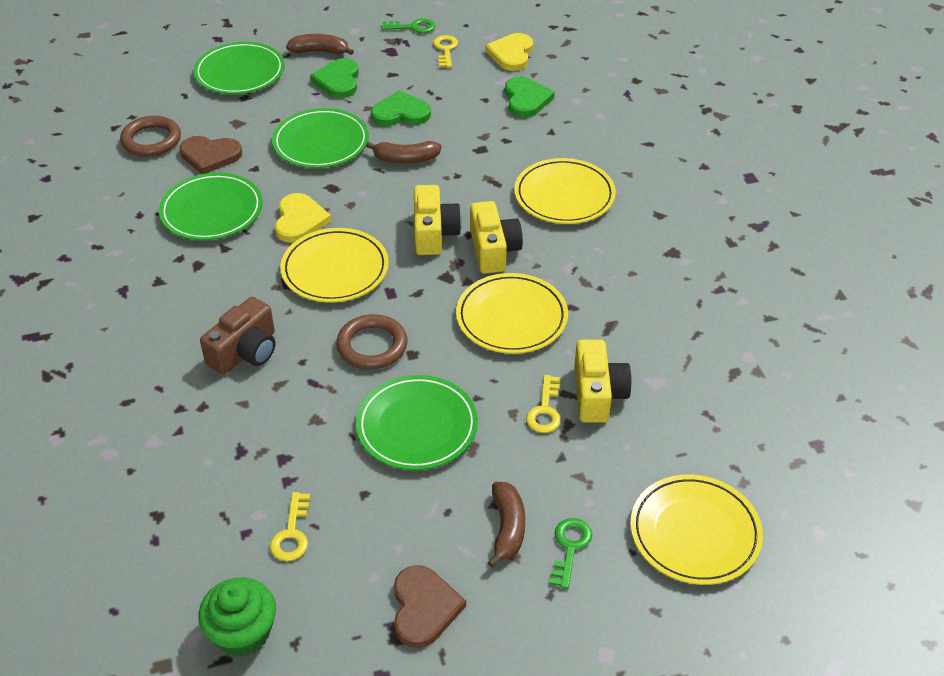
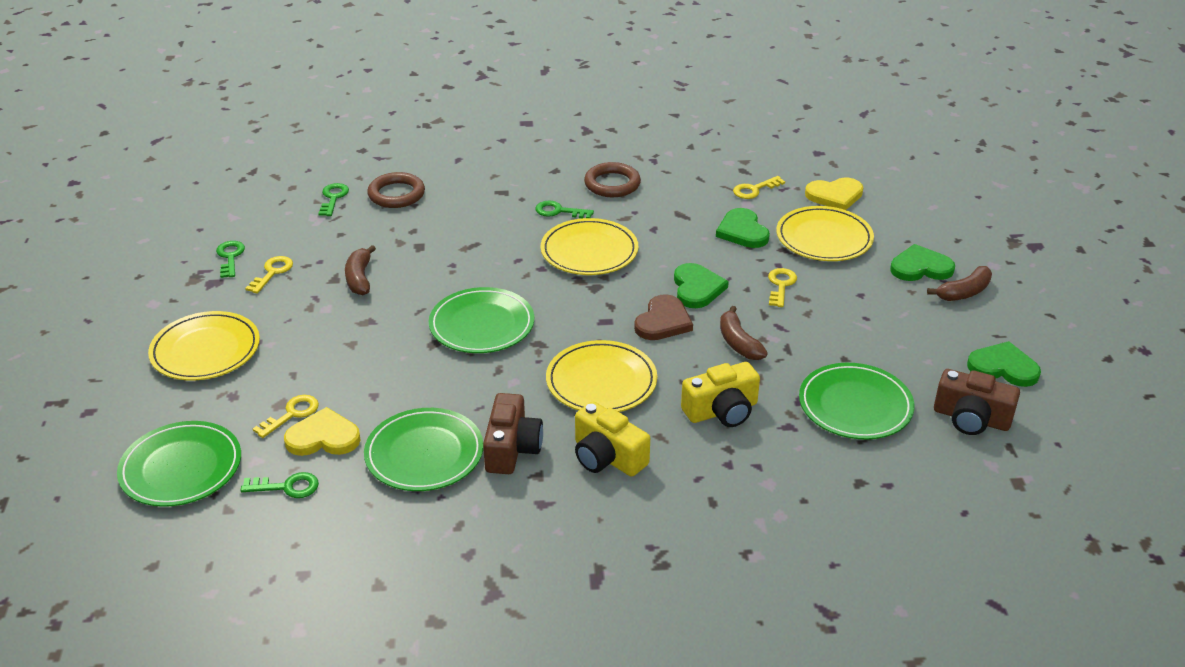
brown camera: 1 -> 2
brown heart: 2 -> 1
green cupcake: 1 -> 0
green heart: 3 -> 4
green key: 2 -> 4
yellow camera: 3 -> 2
yellow key: 3 -> 4

